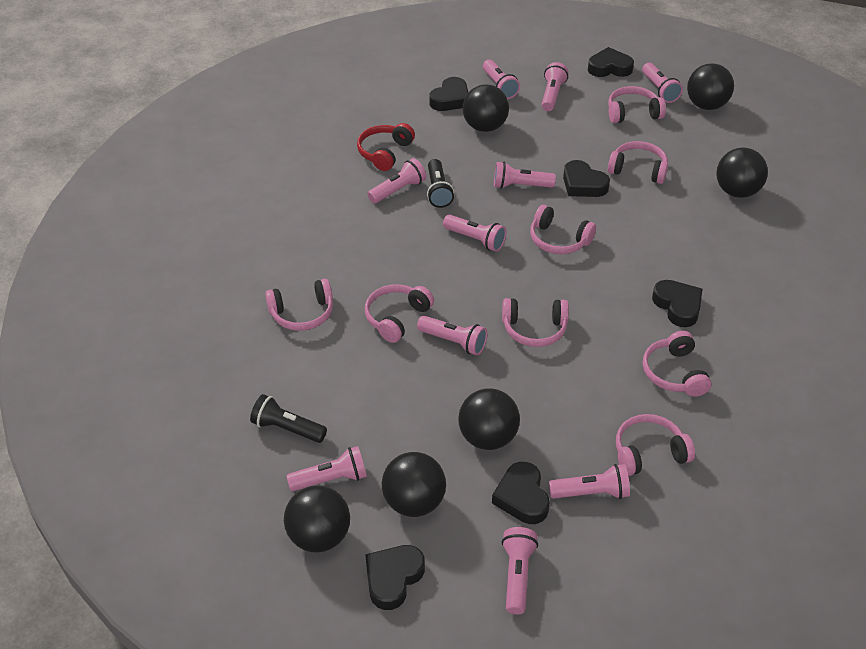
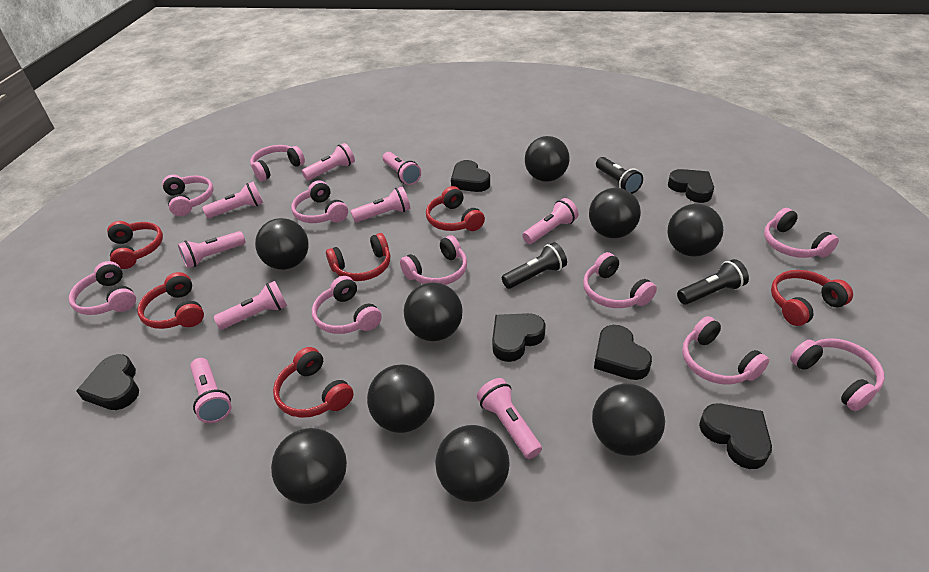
black ball: 6 -> 9
black flashlight: 2 -> 3
pink flashlight: 10 -> 9
pink headphones: 8 -> 10
red headphones: 1 -> 6

